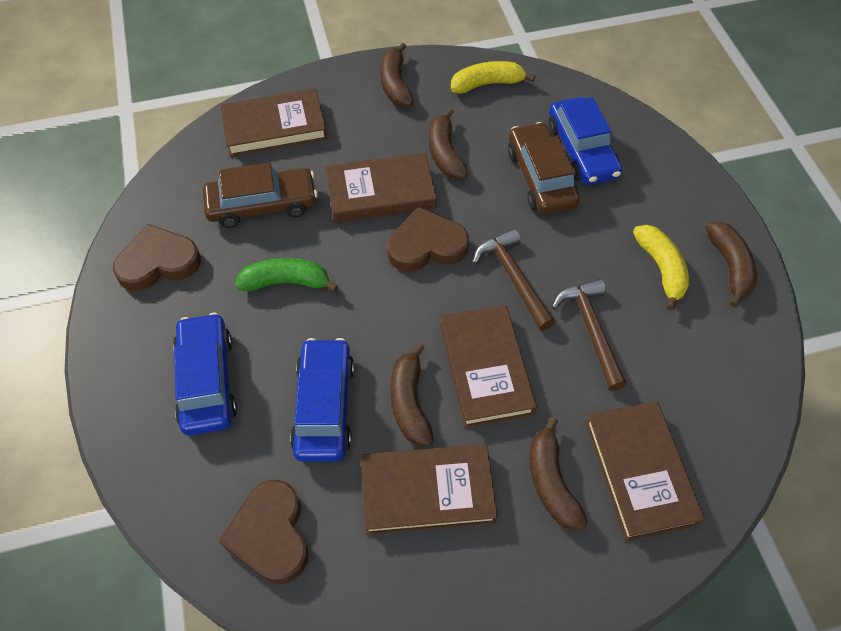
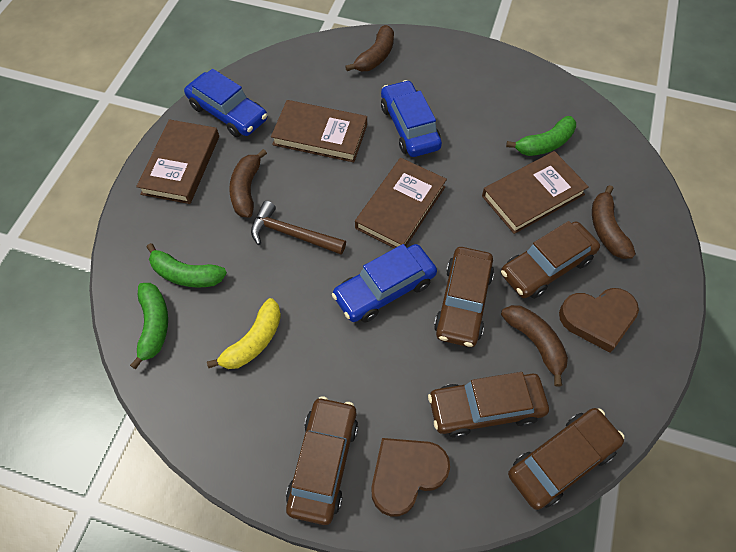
brown banana: 5 -> 4
brown book: 5 -> 4
brown car: 2 -> 5
brown hammer: 2 -> 1
brown heart: 3 -> 2
green banana: 1 -> 3
yellow banana: 2 -> 1

